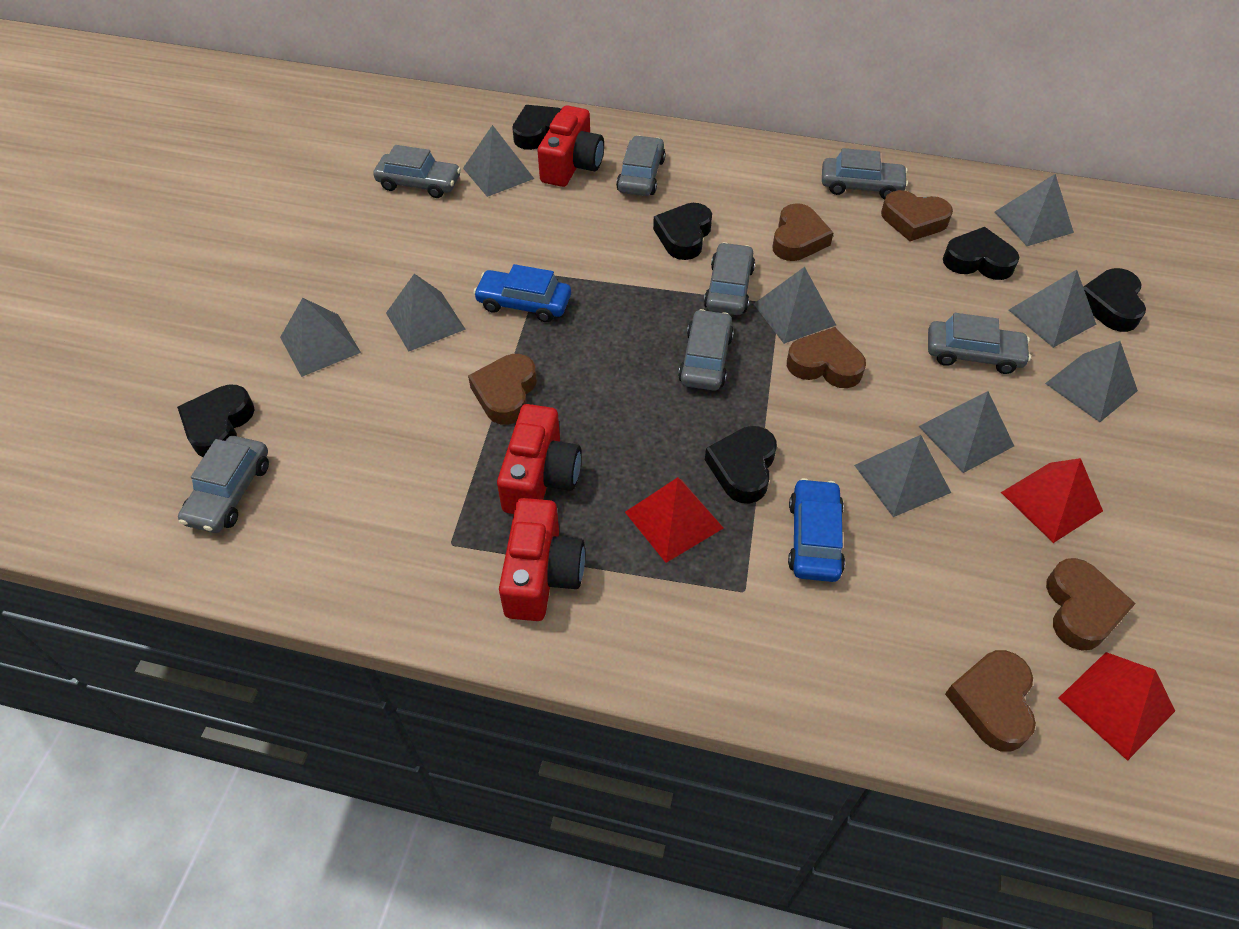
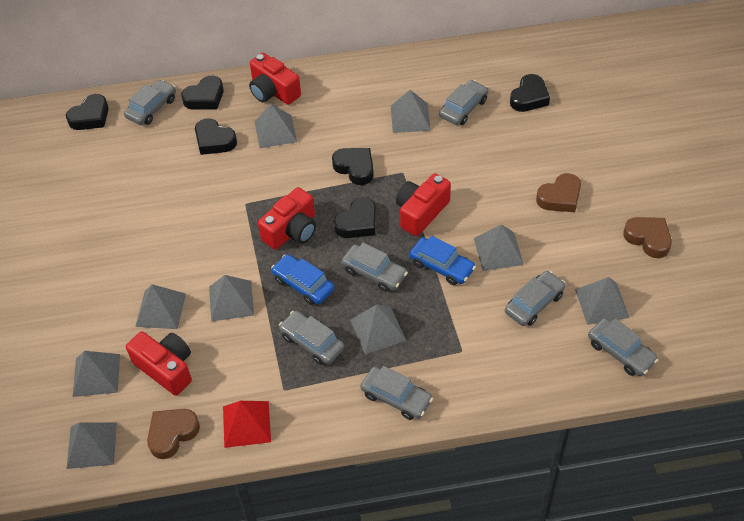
brown heart: 6 -> 3
red camera: 3 -> 4
red pyramid: 3 -> 1

